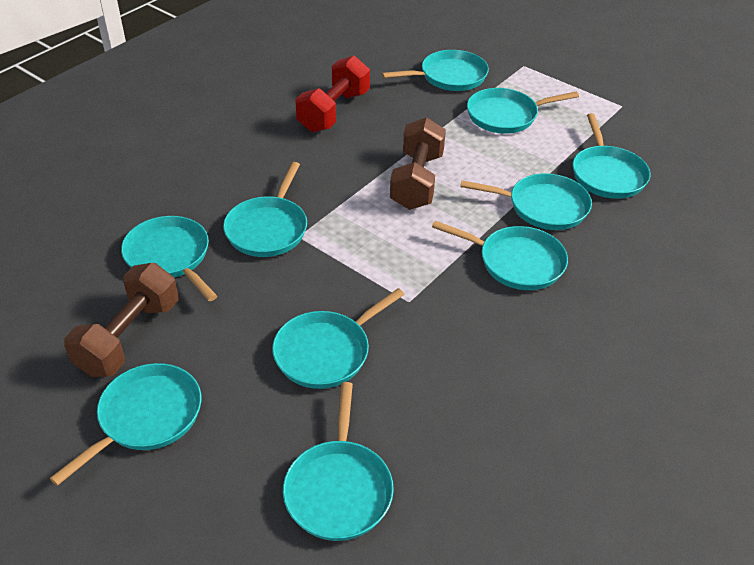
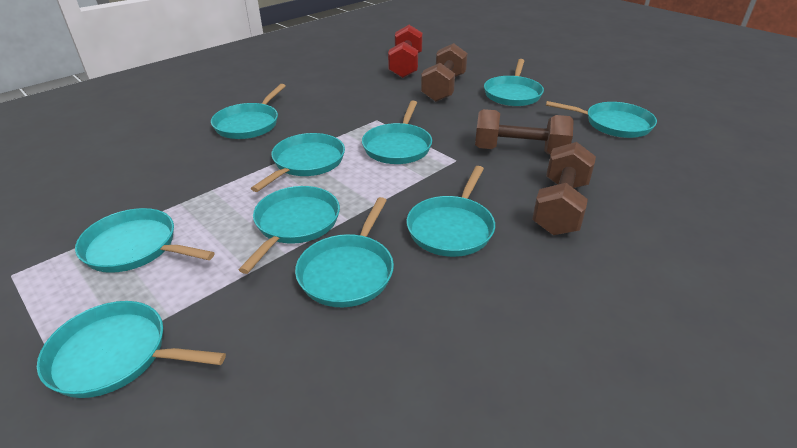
brown dumbbell: 2 -> 3

